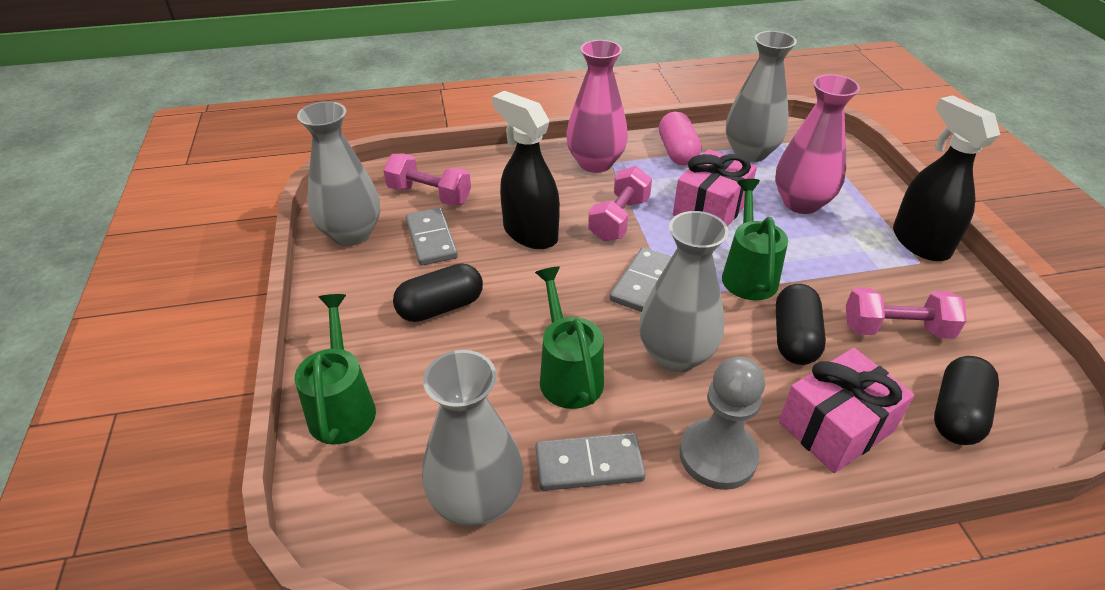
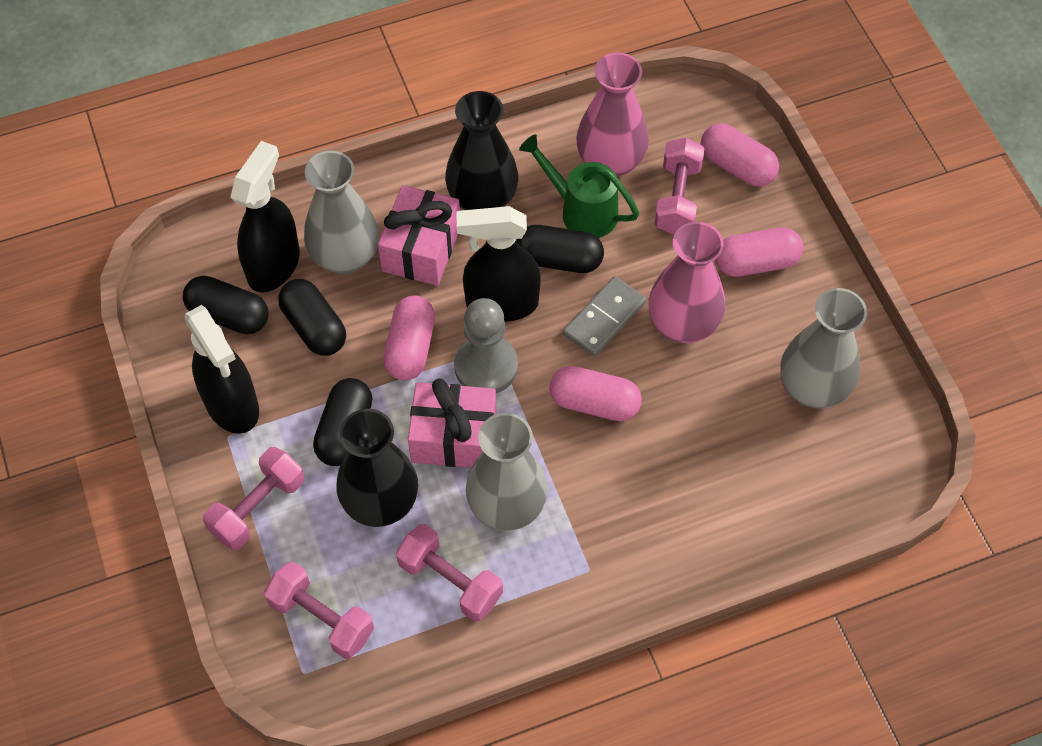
black capsule: 3 -> 4
black spray bottle: 2 -> 3
black vase: 0 -> 2
green watering can: 3 -> 1
grey domino: 3 -> 1
grey vase: 4 -> 3
pink capsule: 1 -> 4
pink dumbbell: 3 -> 4

